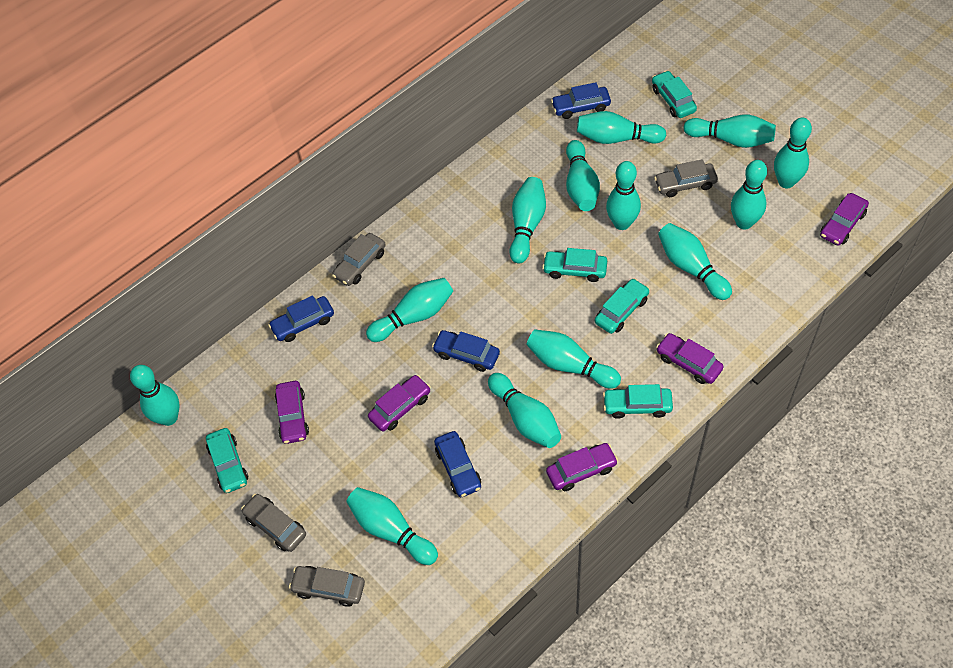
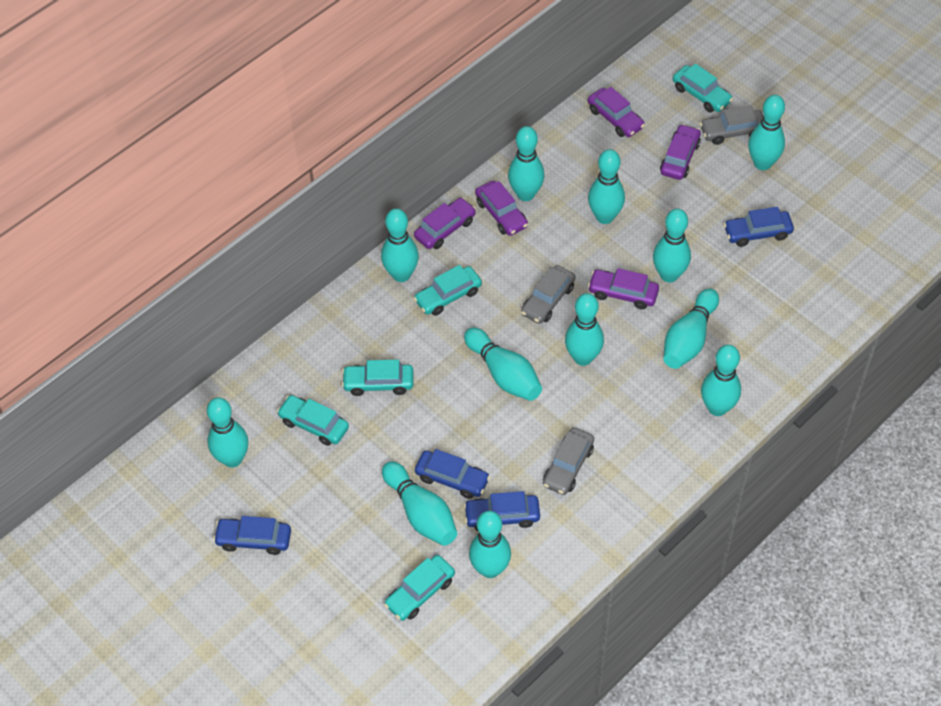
grey car: 4 -> 3
turquoise bowling pin: 13 -> 12

